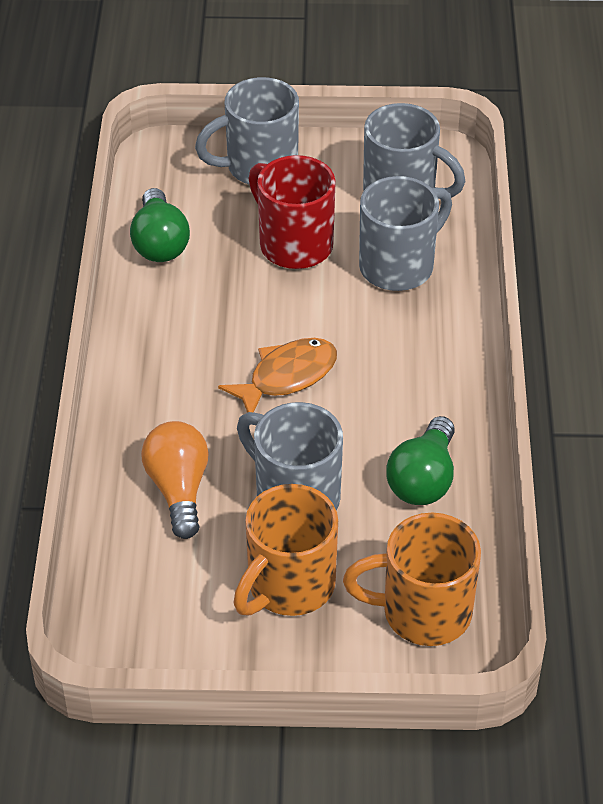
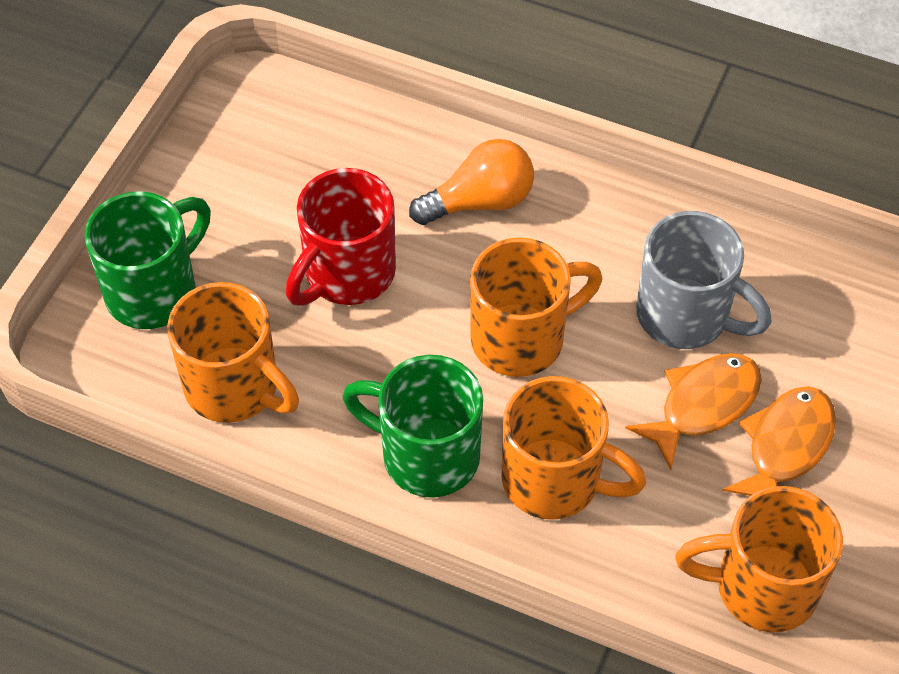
green light bulb: 2 -> 0
green mug: 0 -> 2
grey mug: 4 -> 1
orange fish: 1 -> 2
orange mug: 2 -> 4

